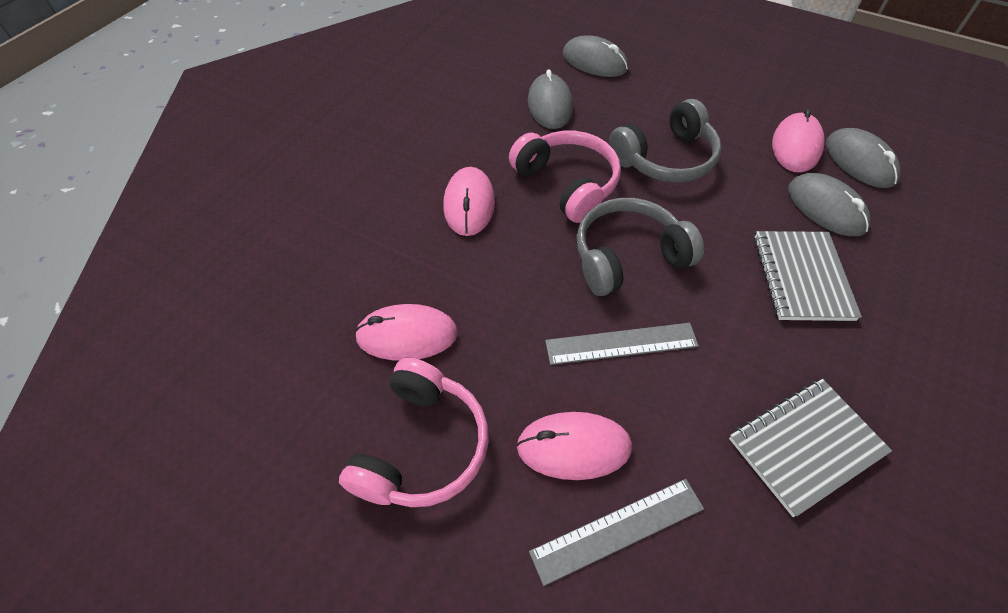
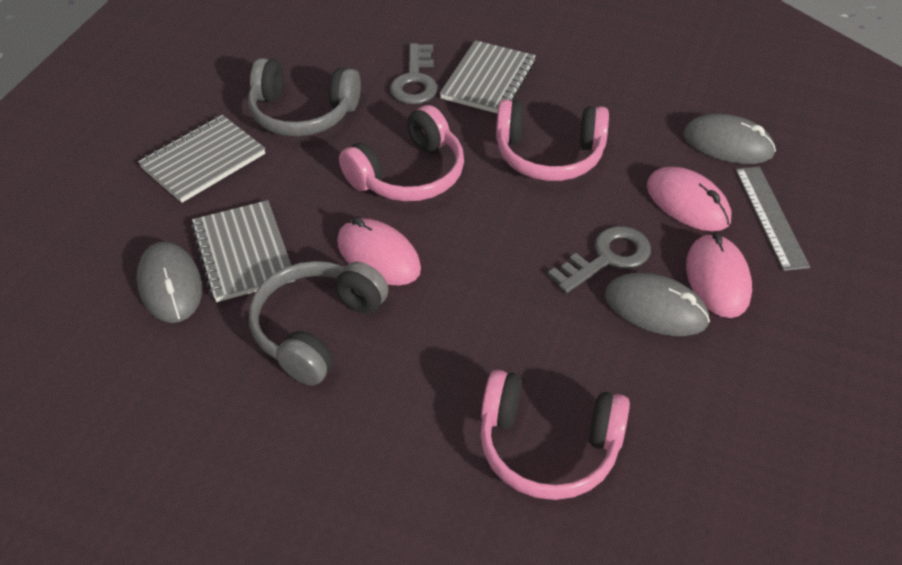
grey key: 0 -> 2
grey mouse: 4 -> 3
grey notebook: 2 -> 3
grey ruler: 2 -> 1
pink headphones: 2 -> 3
pink mouse: 4 -> 3

